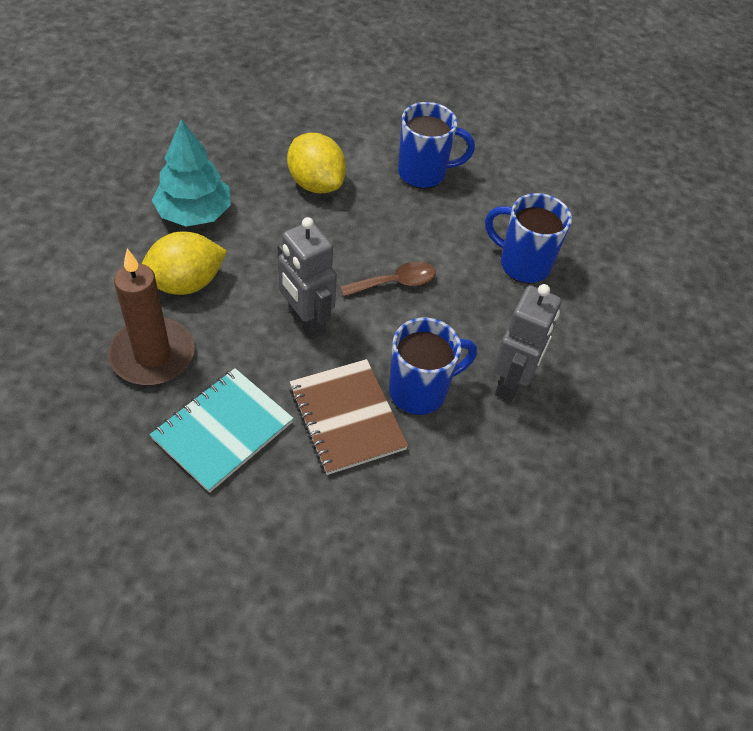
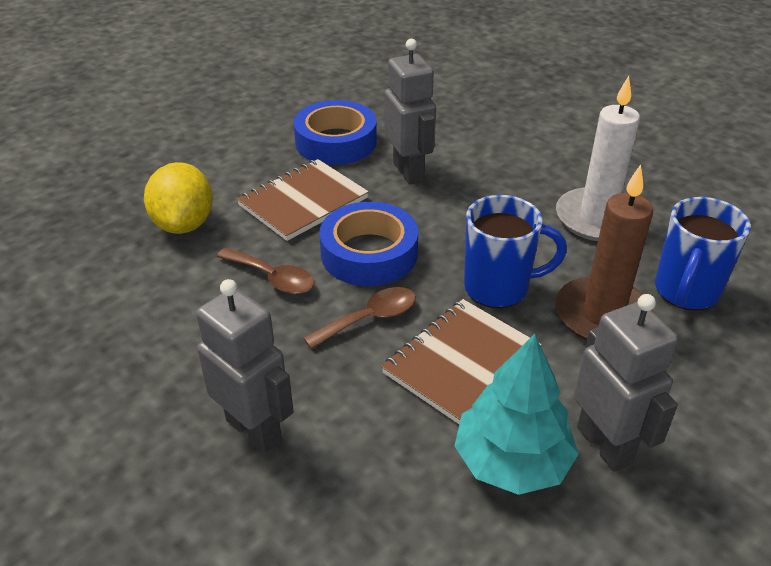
blue mug: 3 -> 2
blue tape: 0 -> 2
brown notebook: 1 -> 2
brown spoon: 1 -> 2
grey robot: 2 -> 3
turquoise notebook: 1 -> 0
white candle: 0 -> 1
yellow lemon: 2 -> 1

